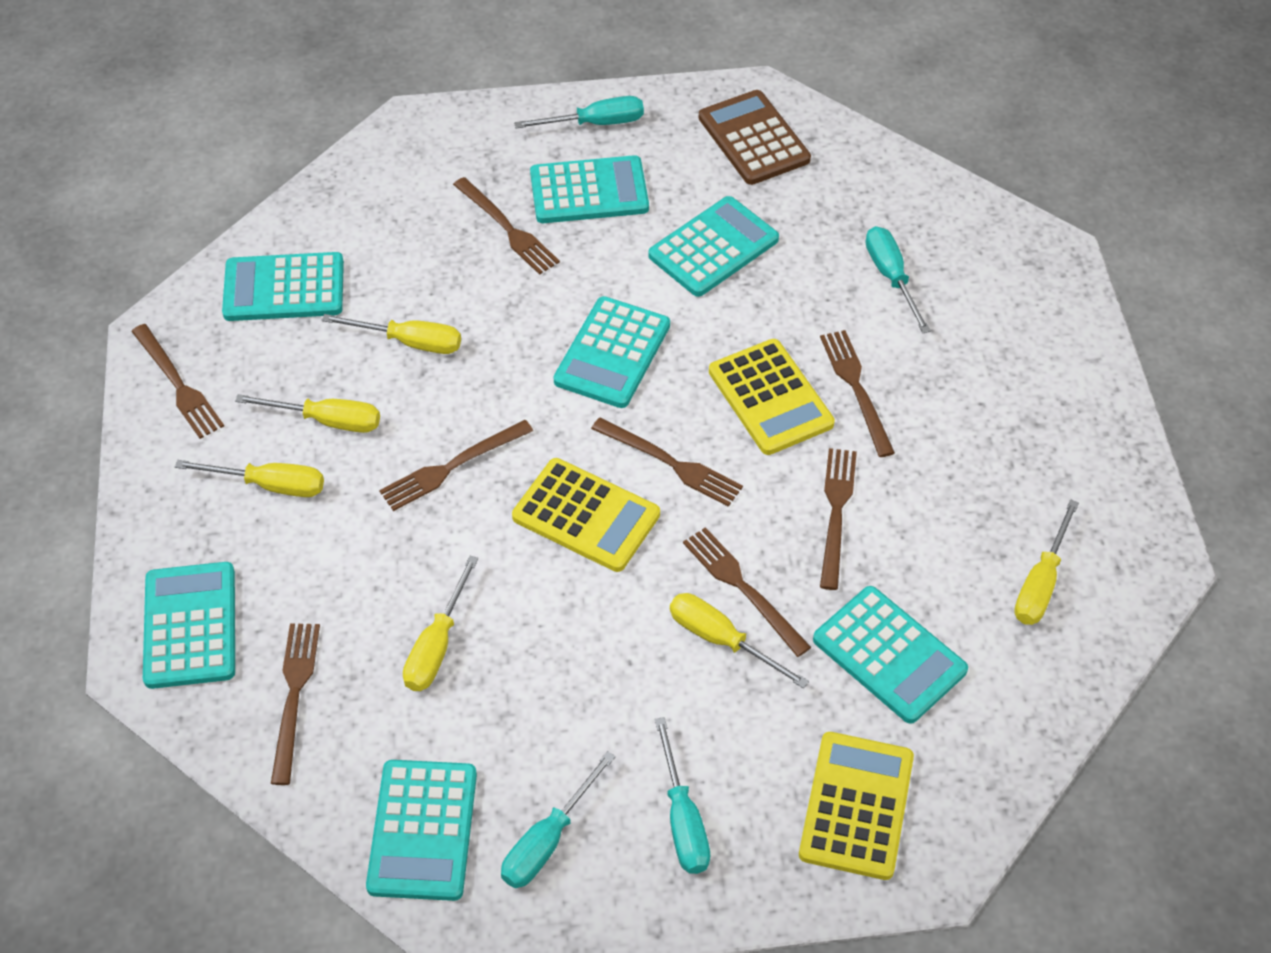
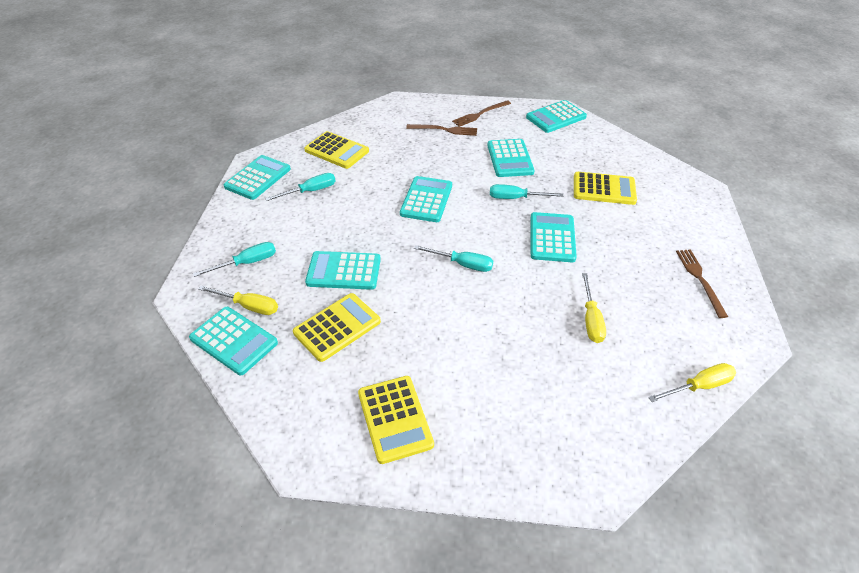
brown calculator: 1 -> 0
brown fork: 8 -> 3
yellow calculator: 3 -> 4
yellow screwdriver: 6 -> 3

